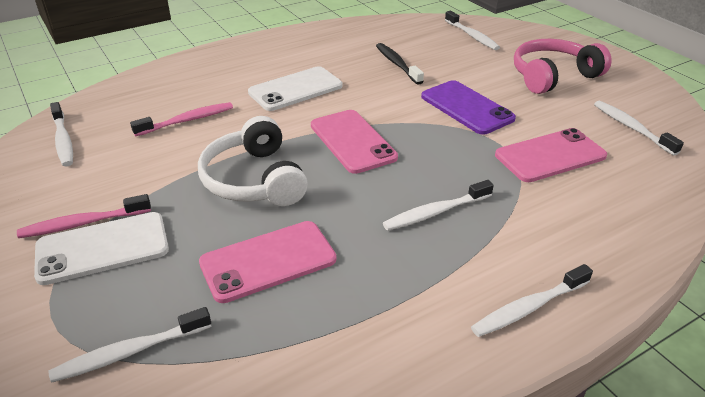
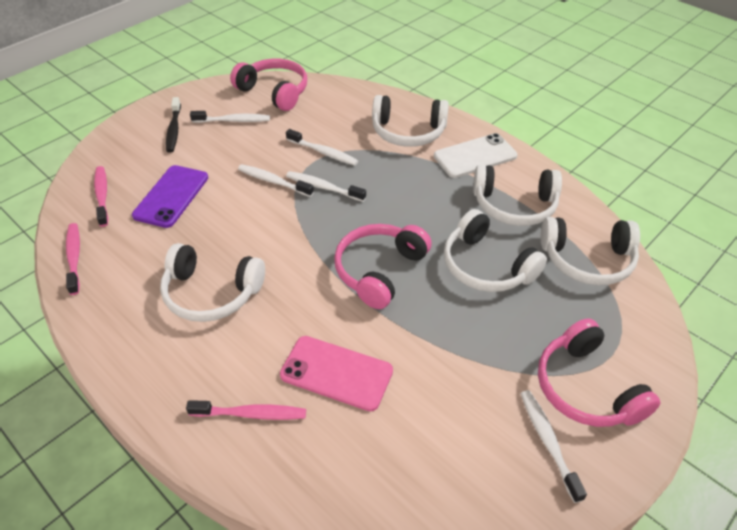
pink headphones: 1 -> 3
pink phone: 3 -> 1
pink toothbrush: 2 -> 3
white headphones: 1 -> 5
white phone: 2 -> 1
white toothbrush: 6 -> 5

